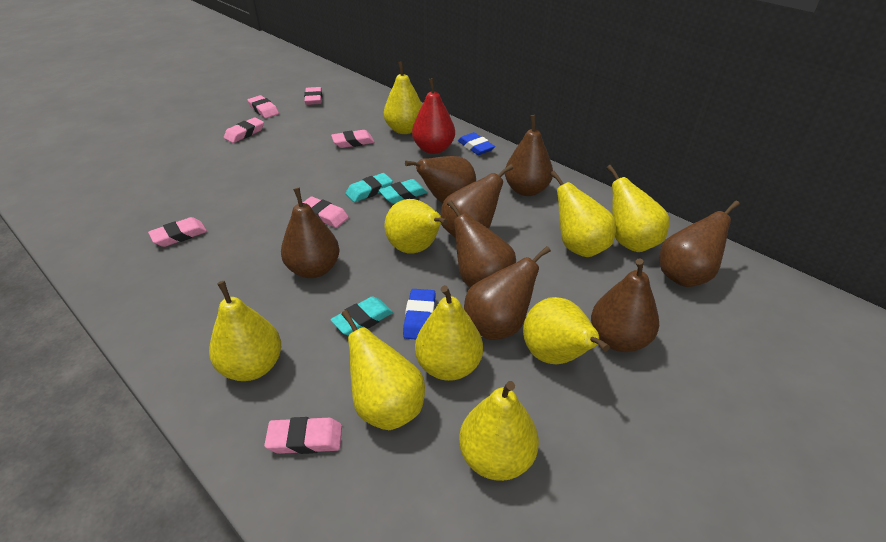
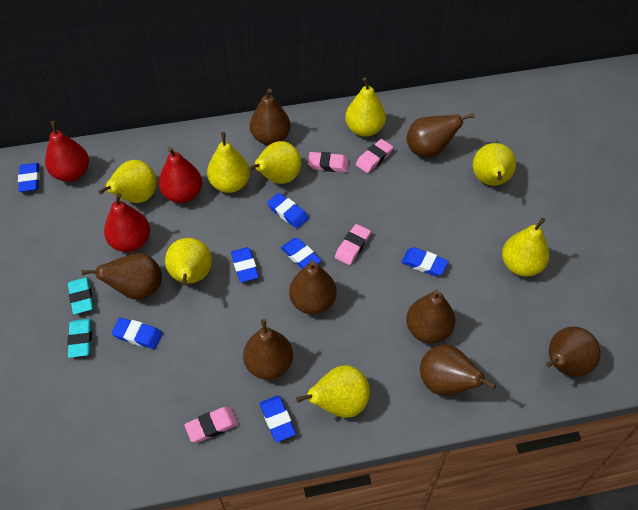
blue eraser: 2 -> 7
pink eraser: 7 -> 4
red pear: 1 -> 3
turquoise eraser: 3 -> 2
yellow pear: 9 -> 8

